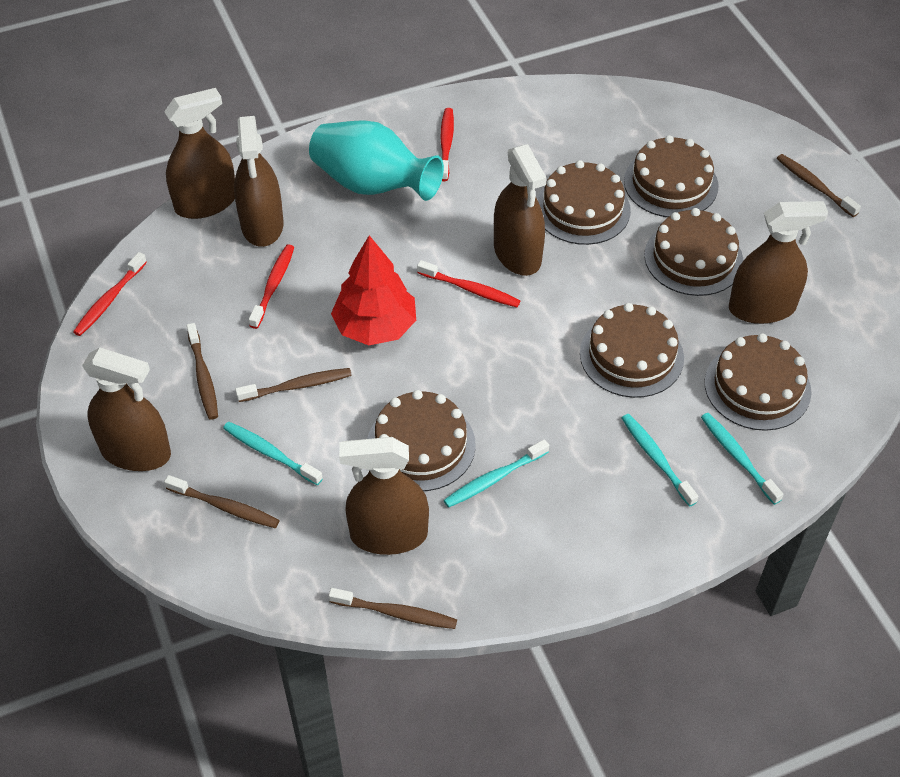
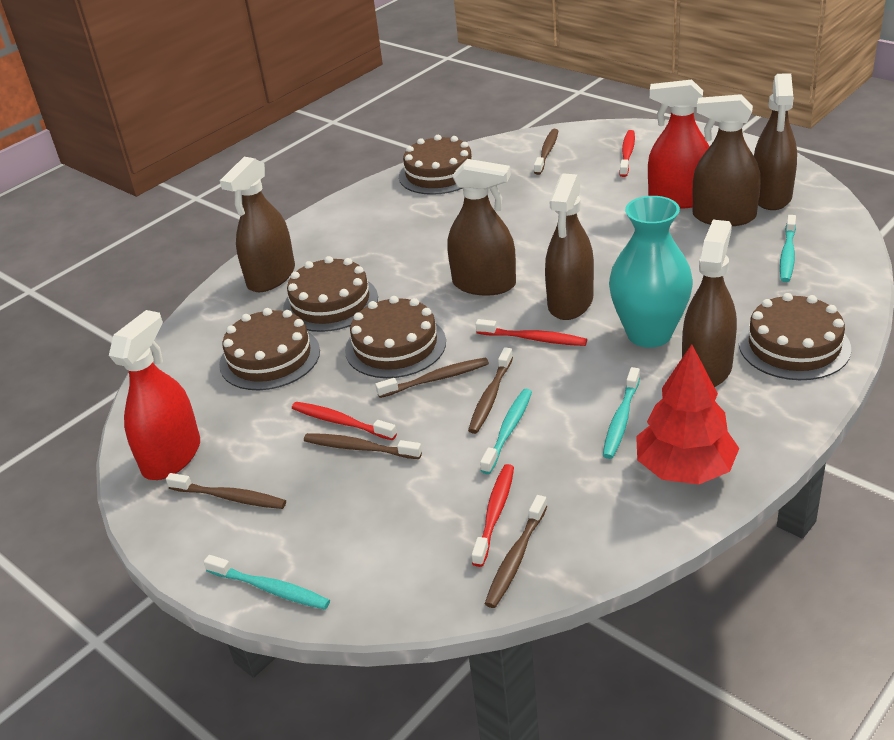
brown cake: 6 -> 5
brown toothbrush: 5 -> 6
red spray bottle: 0 -> 2

